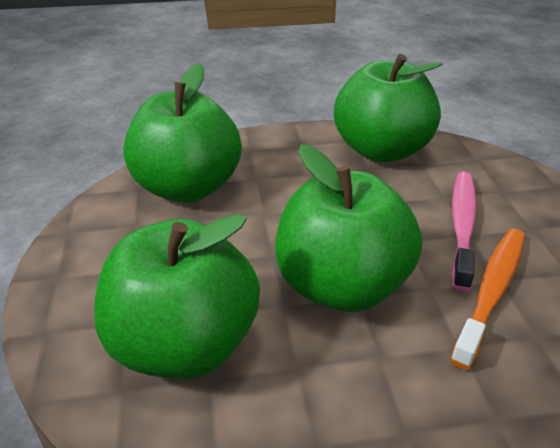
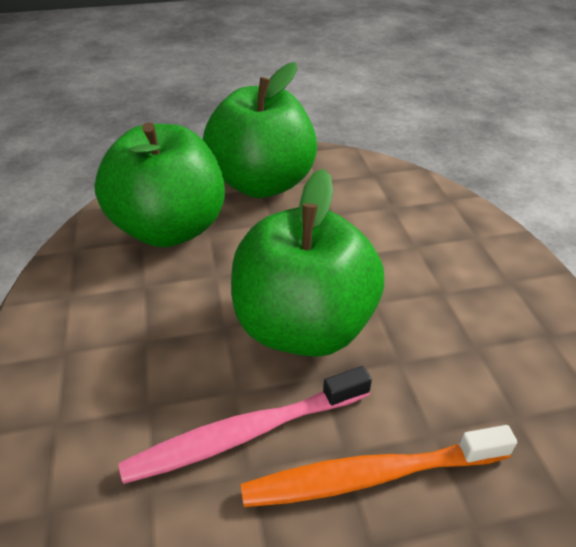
green apple: 4 -> 3

